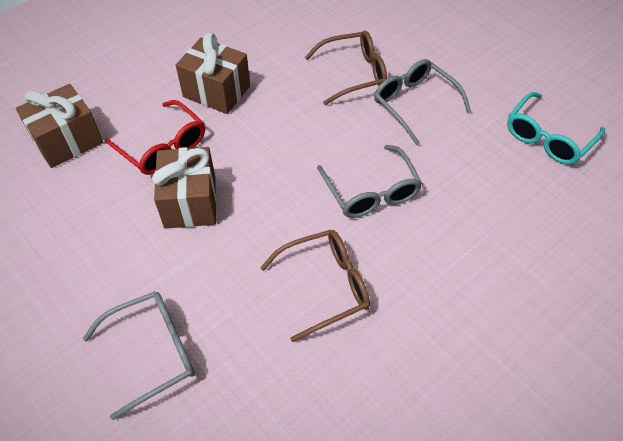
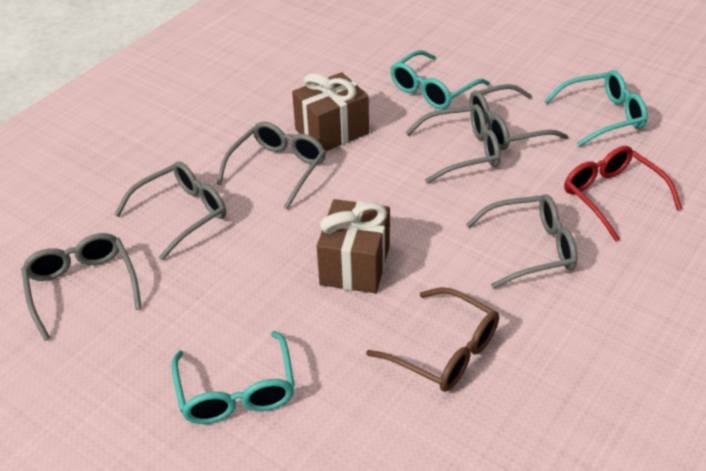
brown gift: 3 -> 2
brown glasses: 2 -> 1
grey glasses: 3 -> 6
turquoise glasses: 1 -> 3

